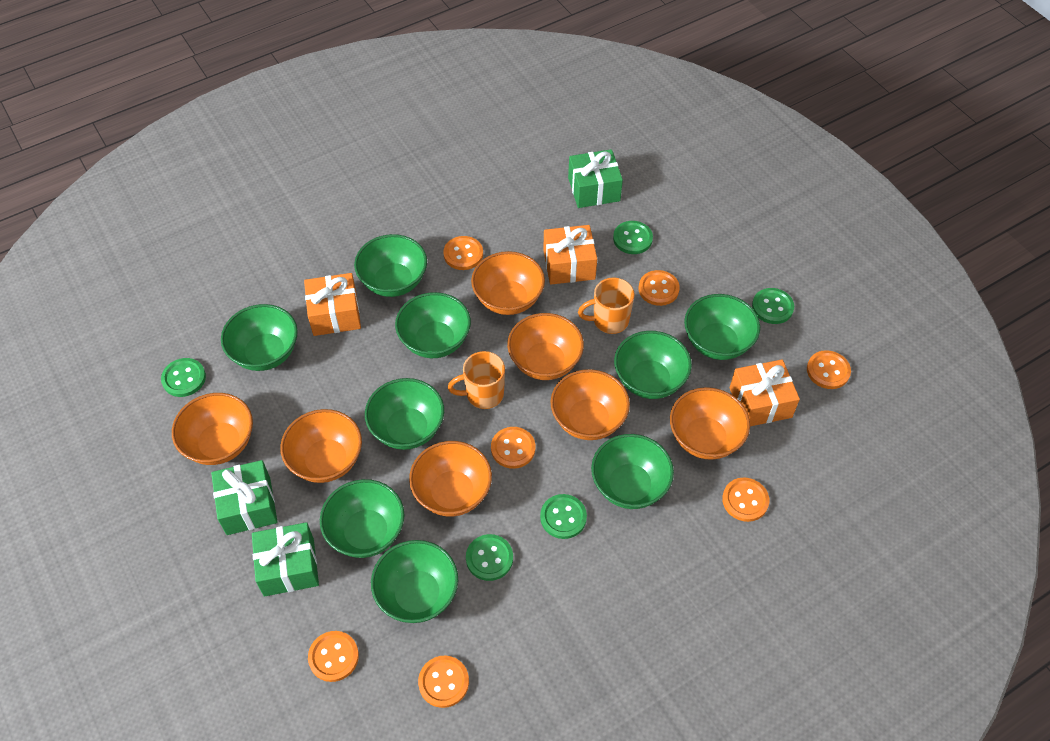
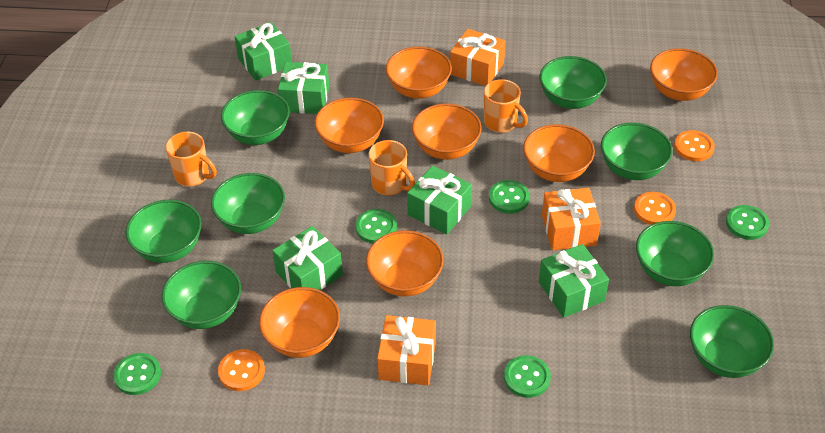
green bowl: 9 -> 8
green gift: 3 -> 5
orange button: 7 -> 3
orange mug: 2 -> 3

